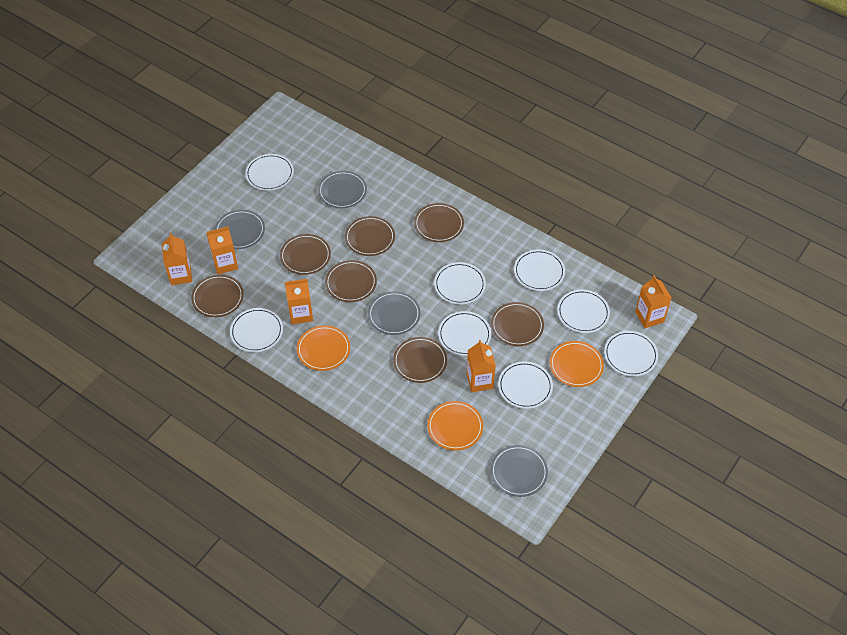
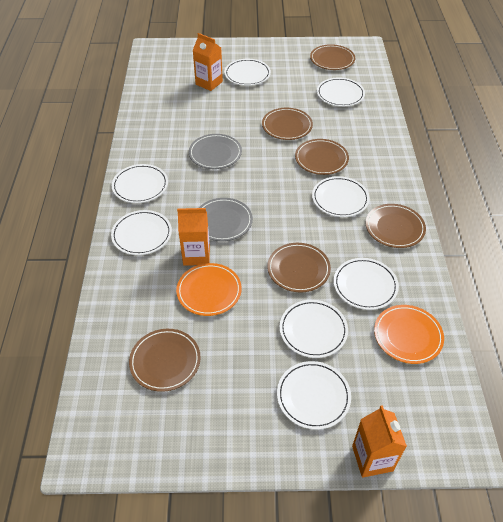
brown plate: 7 -> 6
grey plate: 4 -> 2
orange carton: 5 -> 3
orange plate: 3 -> 2

